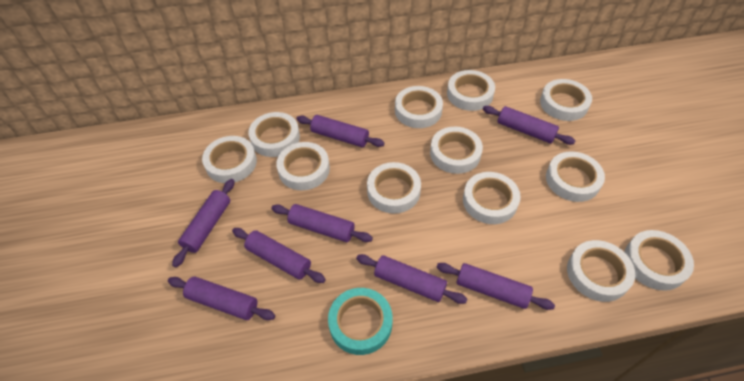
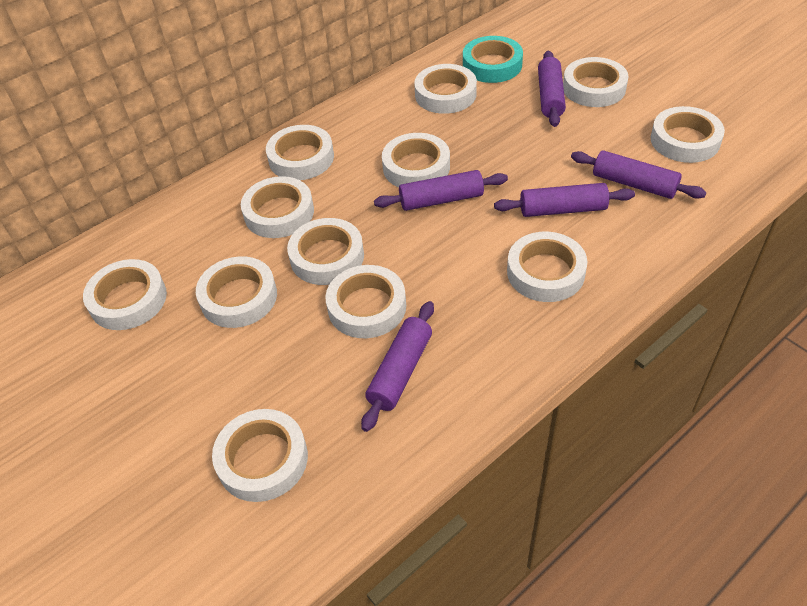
purple rolling pin: 8 -> 5

